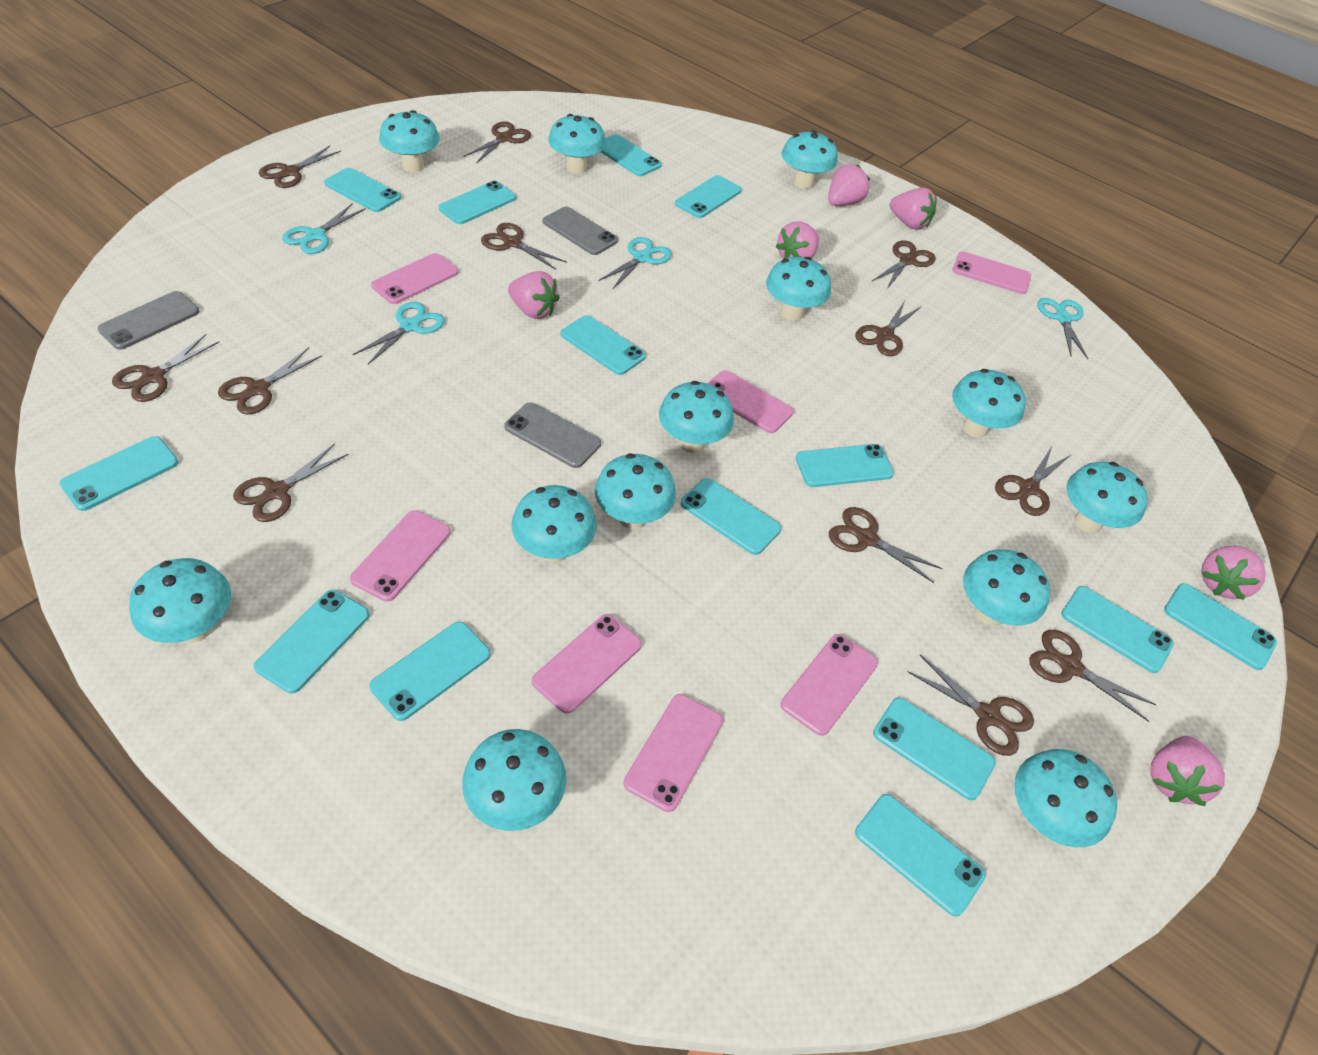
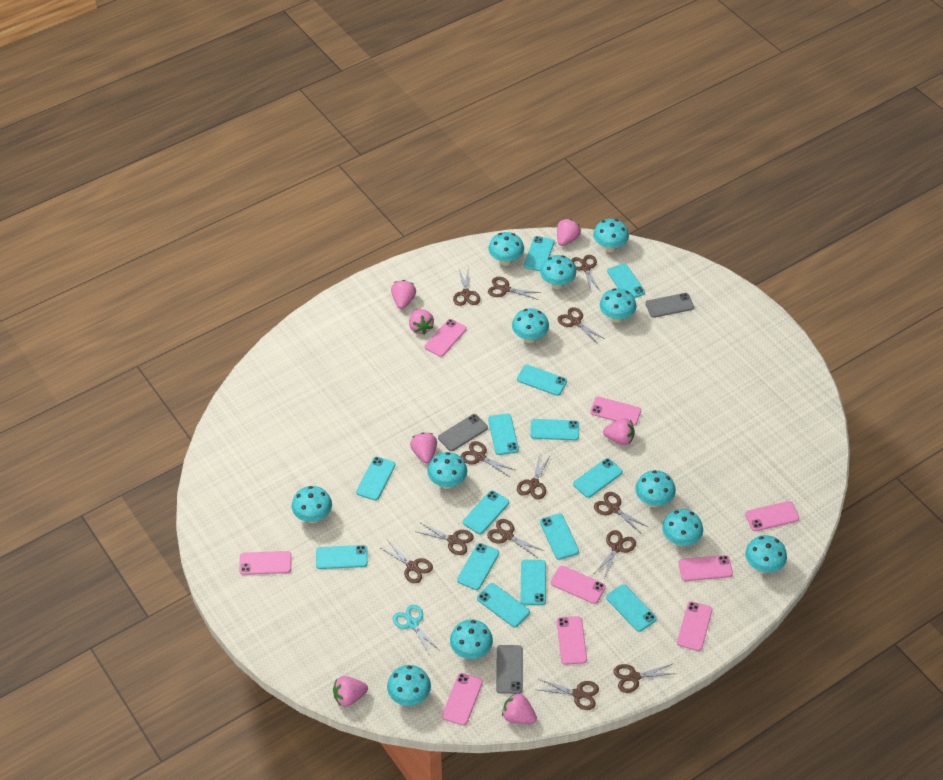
brown scissors: 12 -> 13
pink phone: 7 -> 9
pink strawberry: 6 -> 7
turquoise mushroom: 13 -> 12
turquoise scissors: 4 -> 1

